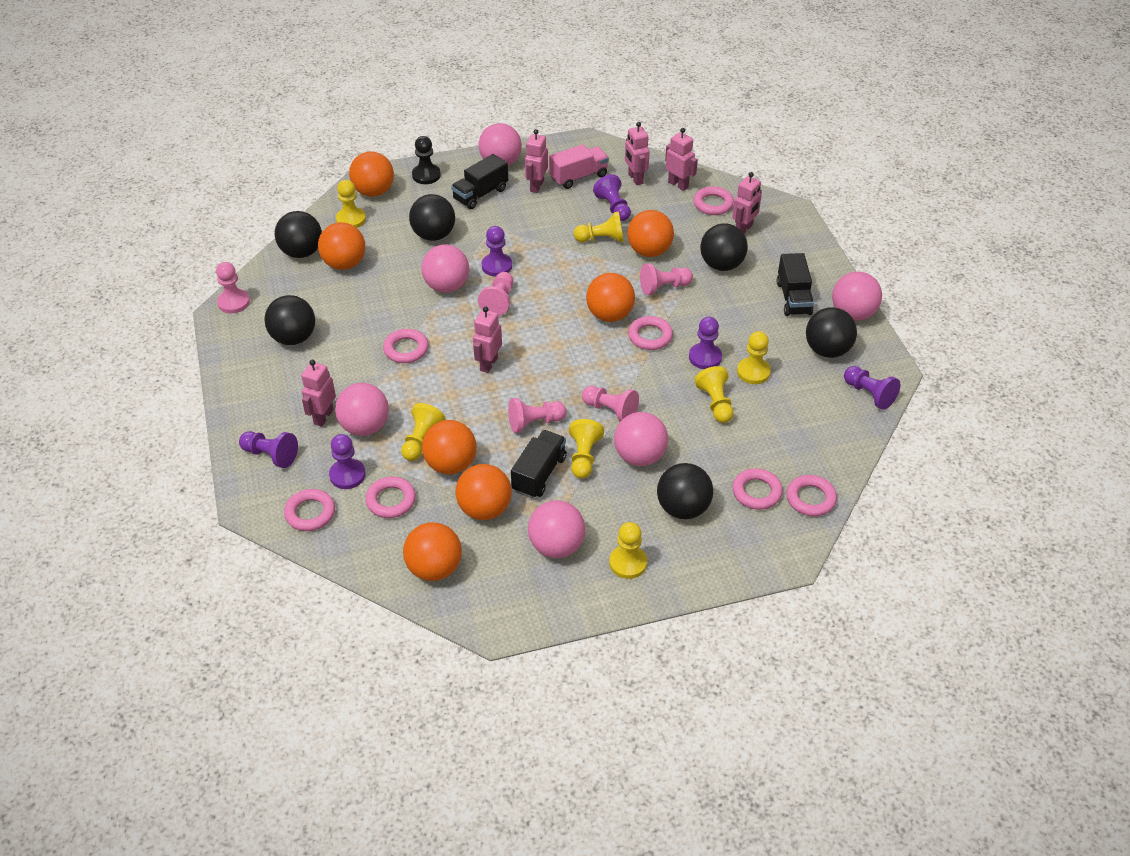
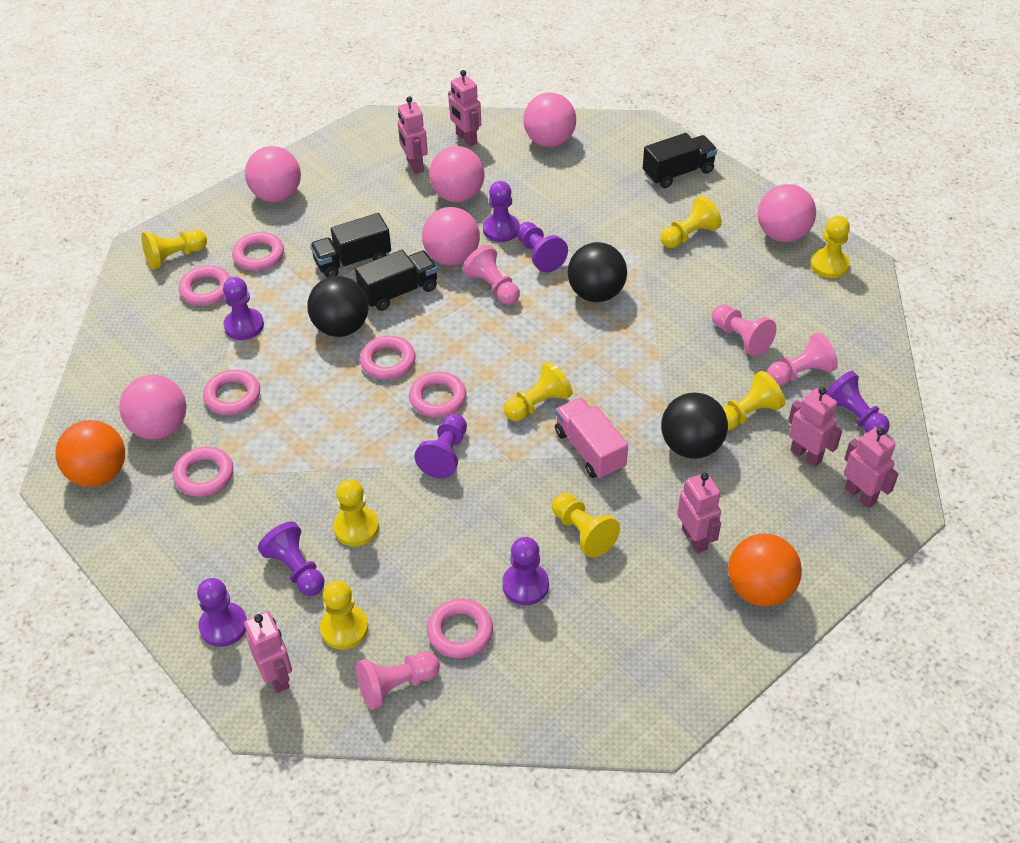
black ball: 6 -> 3
black pawn: 1 -> 0
orange ball: 7 -> 2
pink pawn: 5 -> 4
purple pawn: 6 -> 8
yellow pawn: 7 -> 8

